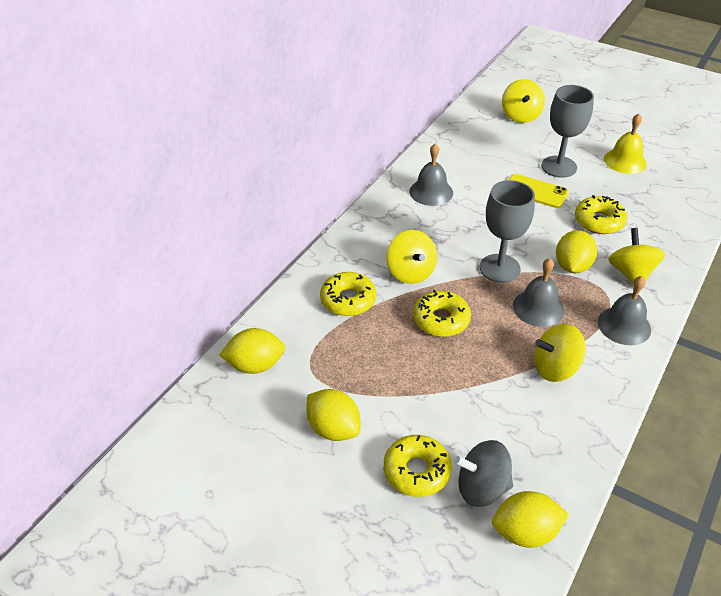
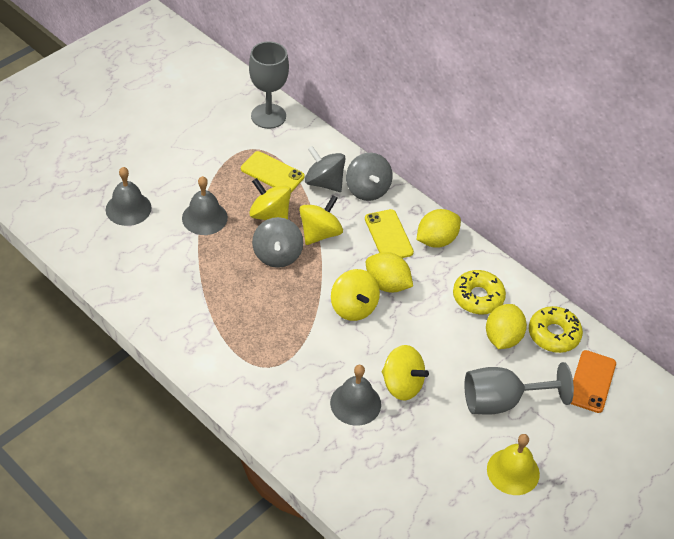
grey spinning top: 1 -> 3
orange phone: 0 -> 1
yellow donut: 4 -> 2
yellow lemon: 4 -> 3
yellow phone: 1 -> 2

